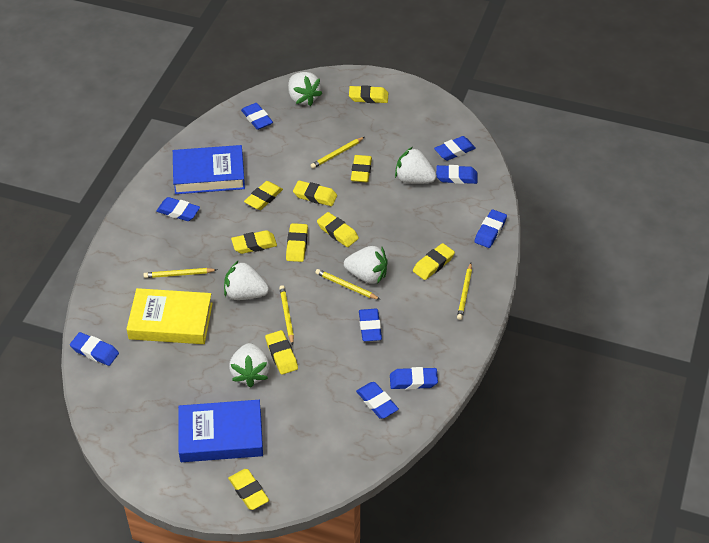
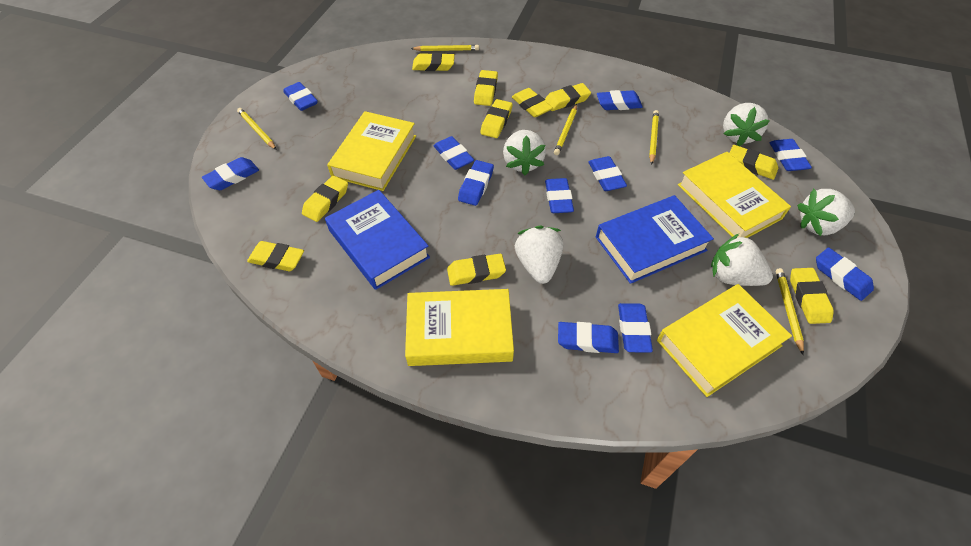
blue eraser: 9 -> 11
yellow book: 1 -> 4

